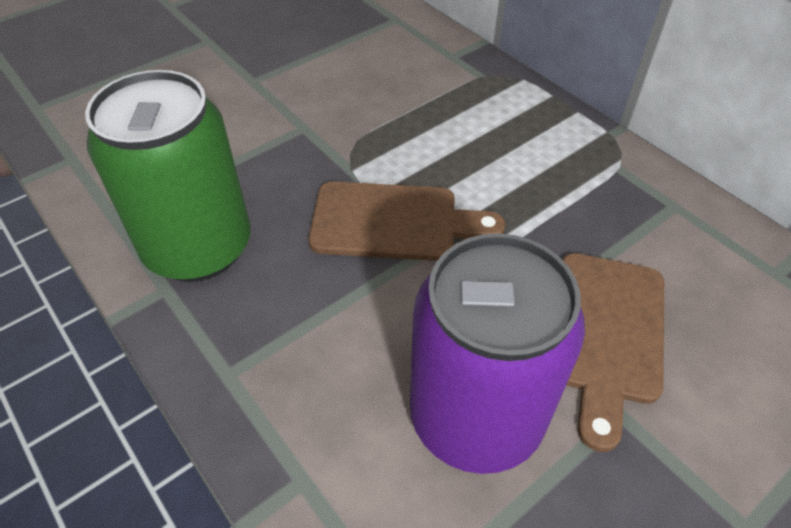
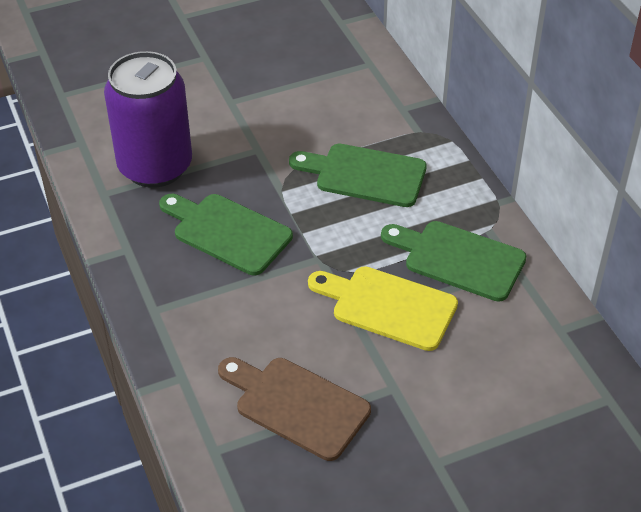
brown cutting board: 2 -> 1
green can: 1 -> 0
green cutting board: 0 -> 3
yellow cutting board: 0 -> 1

